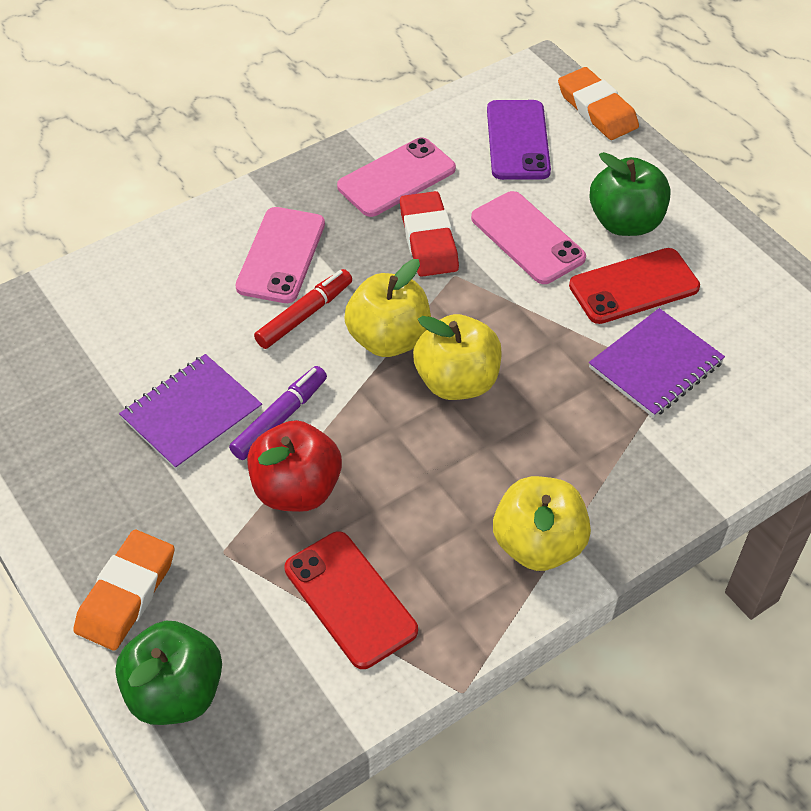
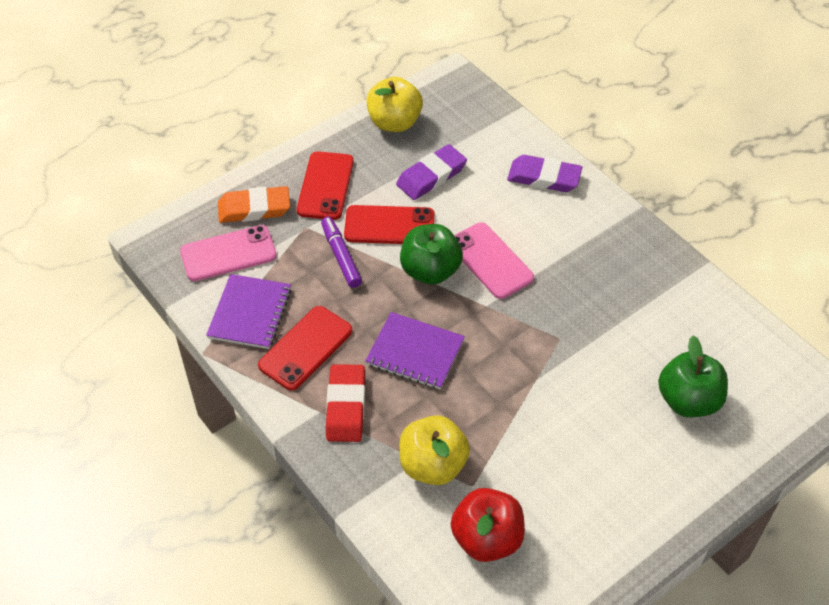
orange eraser: 2 -> 1
pink phone: 3 -> 2
purple eraser: 0 -> 2
purple phone: 1 -> 0
red marker: 1 -> 0
red phone: 2 -> 3
yellow apple: 3 -> 2

